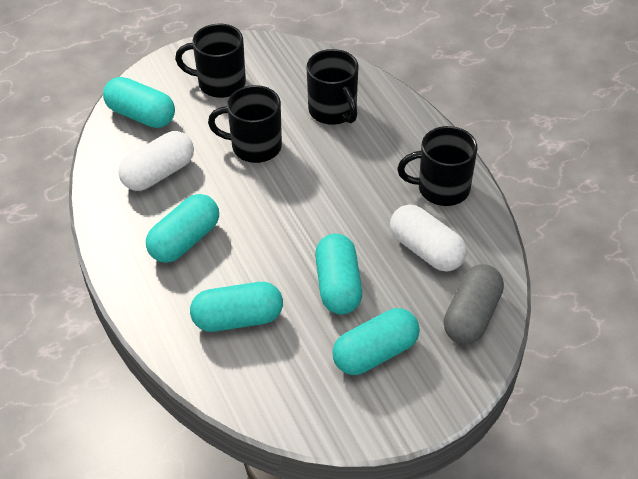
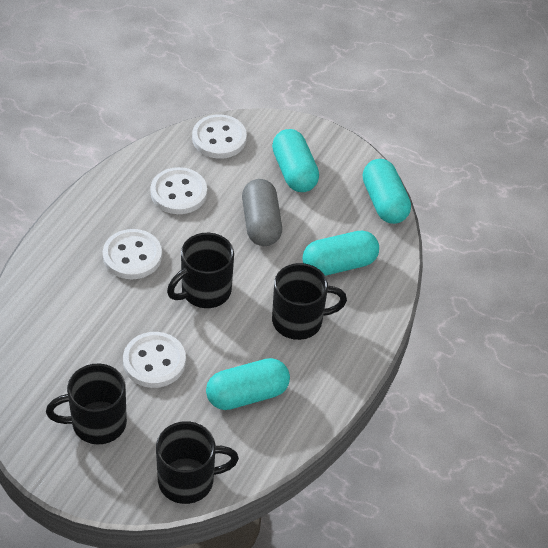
turquoise capsule: 5 -> 4
white button: 0 -> 4
white capsule: 2 -> 0

